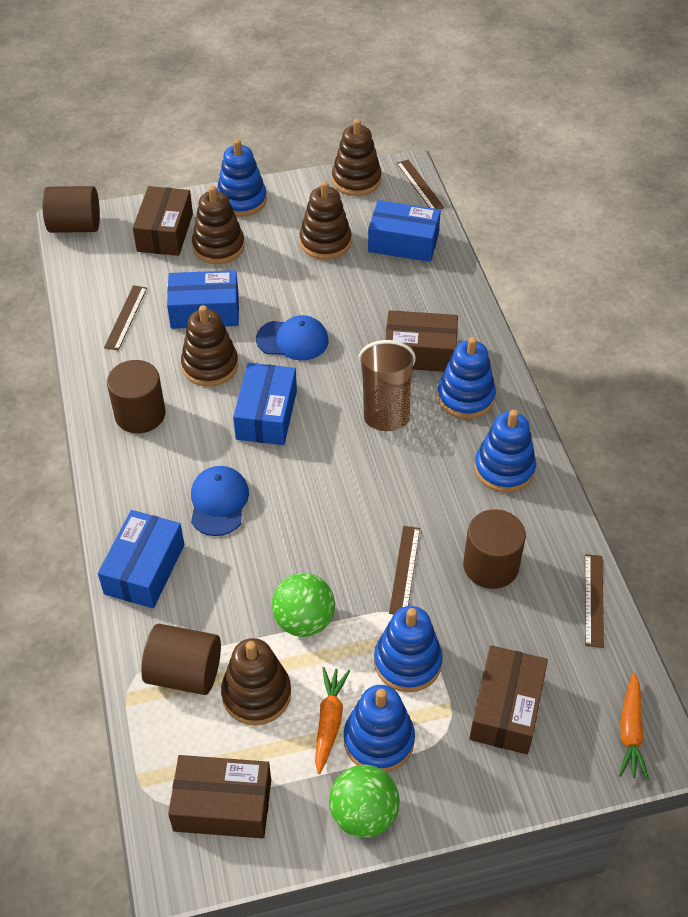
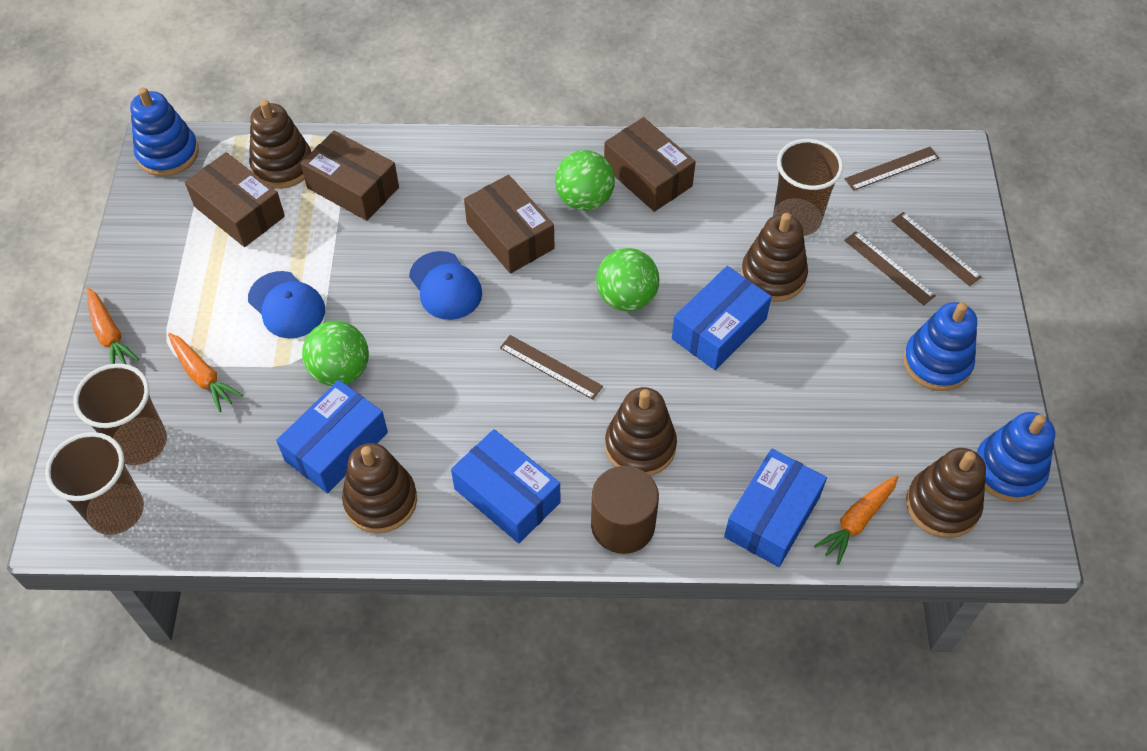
blue stacking toy: 5 -> 3
brown cup: 1 -> 3
brown cylinder: 4 -> 1
green ball: 2 -> 3
orange carrot: 2 -> 3

